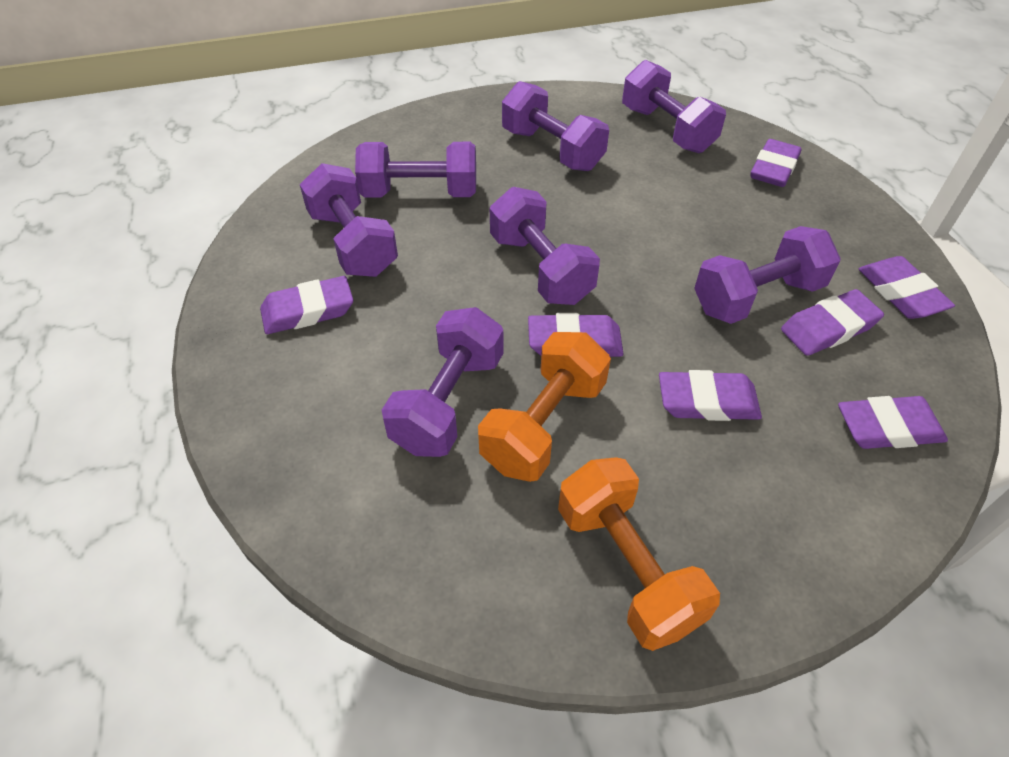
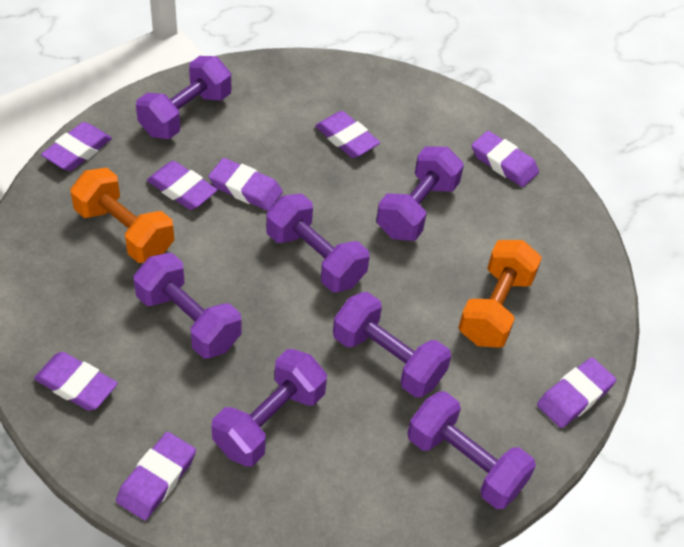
purple eraser: 7 -> 8

